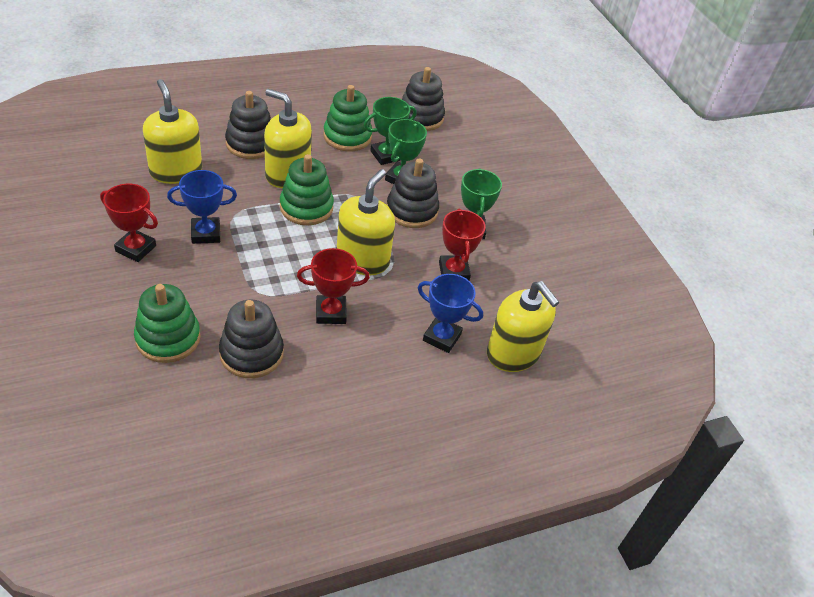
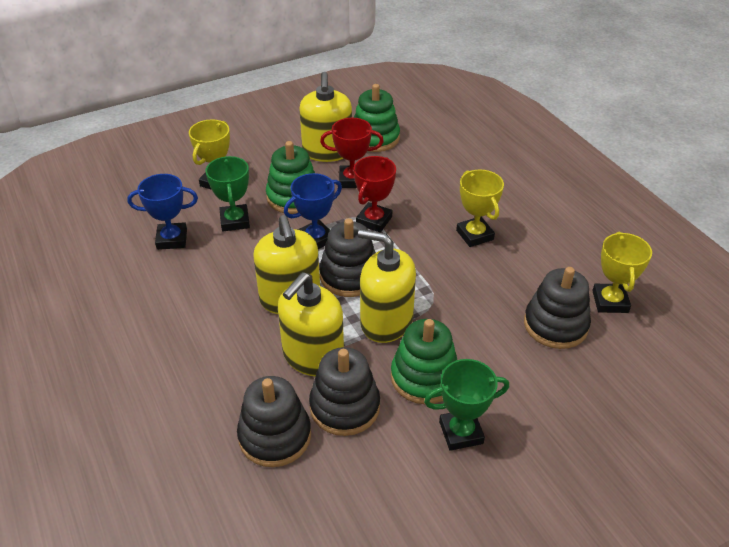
green trophy: 3 -> 2
red trophy: 3 -> 2
yellow trophy: 0 -> 3

